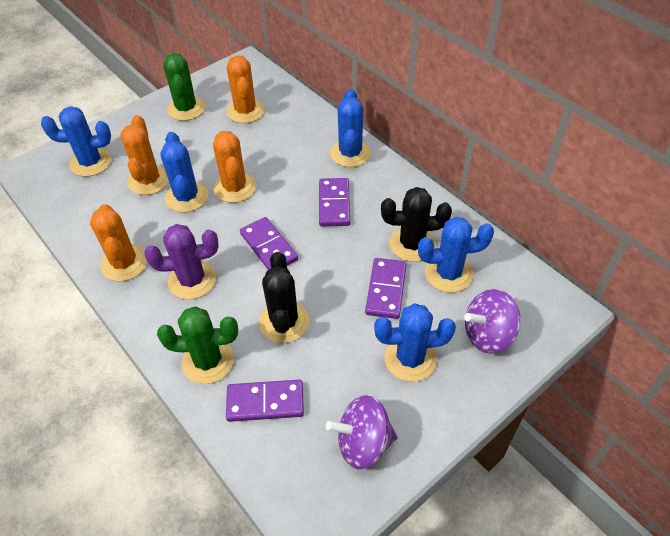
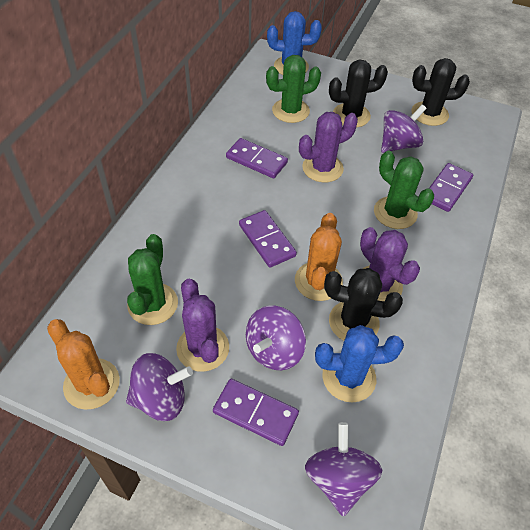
black cactus: 2 -> 3
blue cactus: 5 -> 2
green cactus: 2 -> 3
orange cactus: 4 -> 2
purple cactus: 1 -> 3
purple spinning top: 2 -> 4

